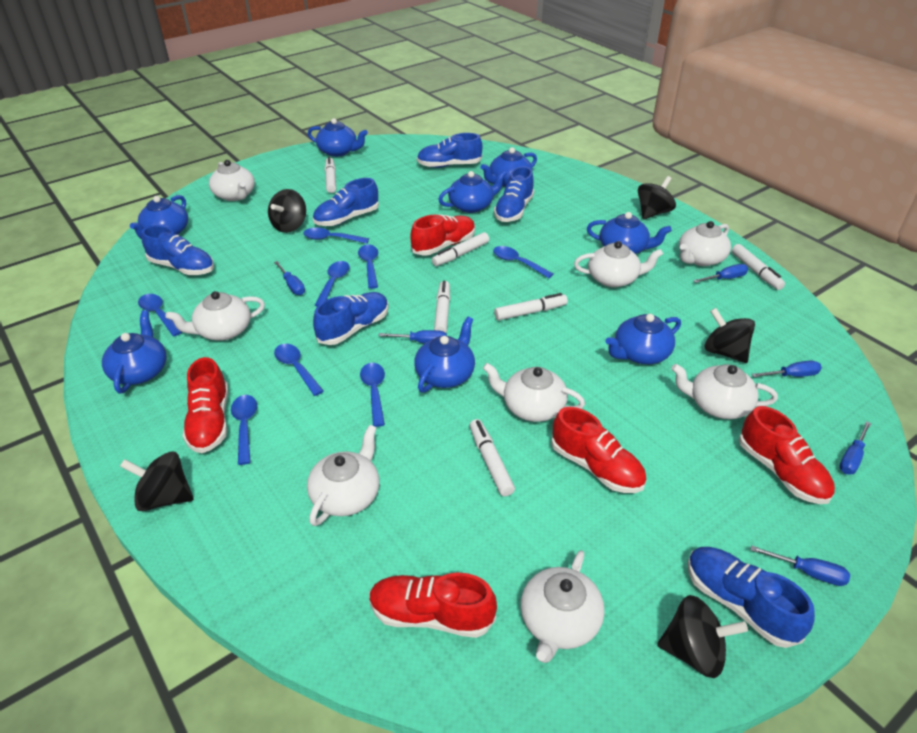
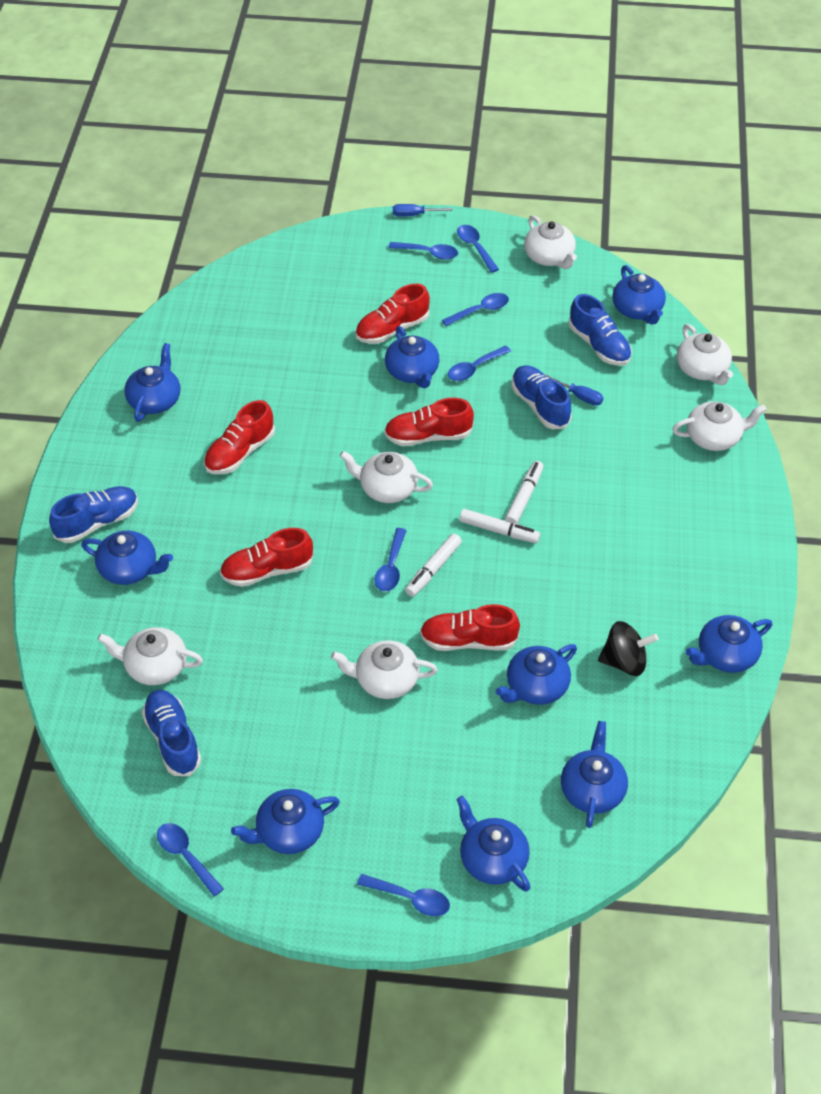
black spinning top: 5 -> 1
blue screwdriver: 6 -> 2
blue shoe: 6 -> 4
blue spoon: 8 -> 7
blue teapot: 8 -> 9
white marker: 6 -> 3
white teapot: 8 -> 6

